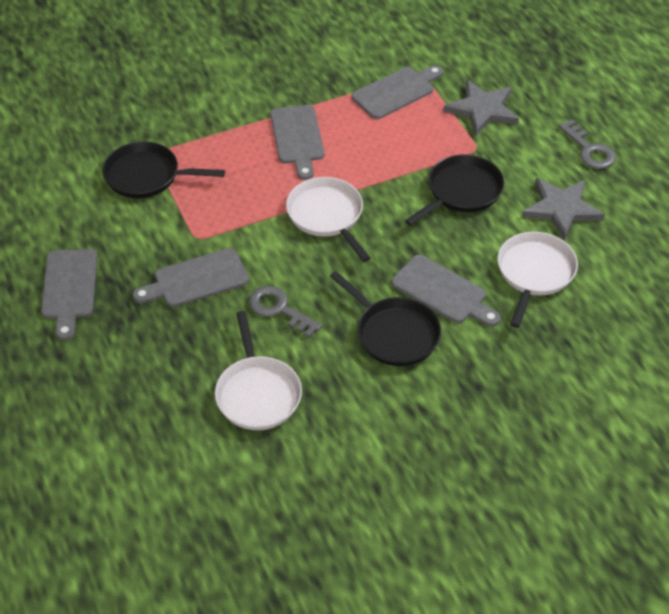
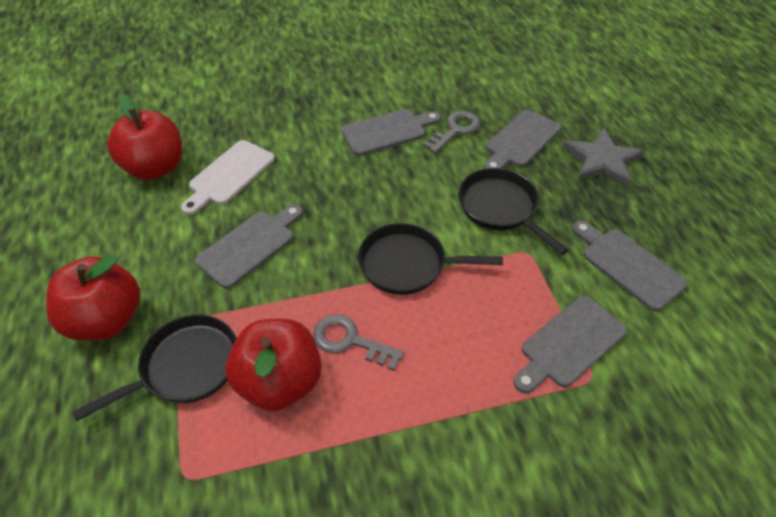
grey star: 2 -> 1
red apple: 0 -> 3
white cutting board: 0 -> 1
white pan: 3 -> 0

